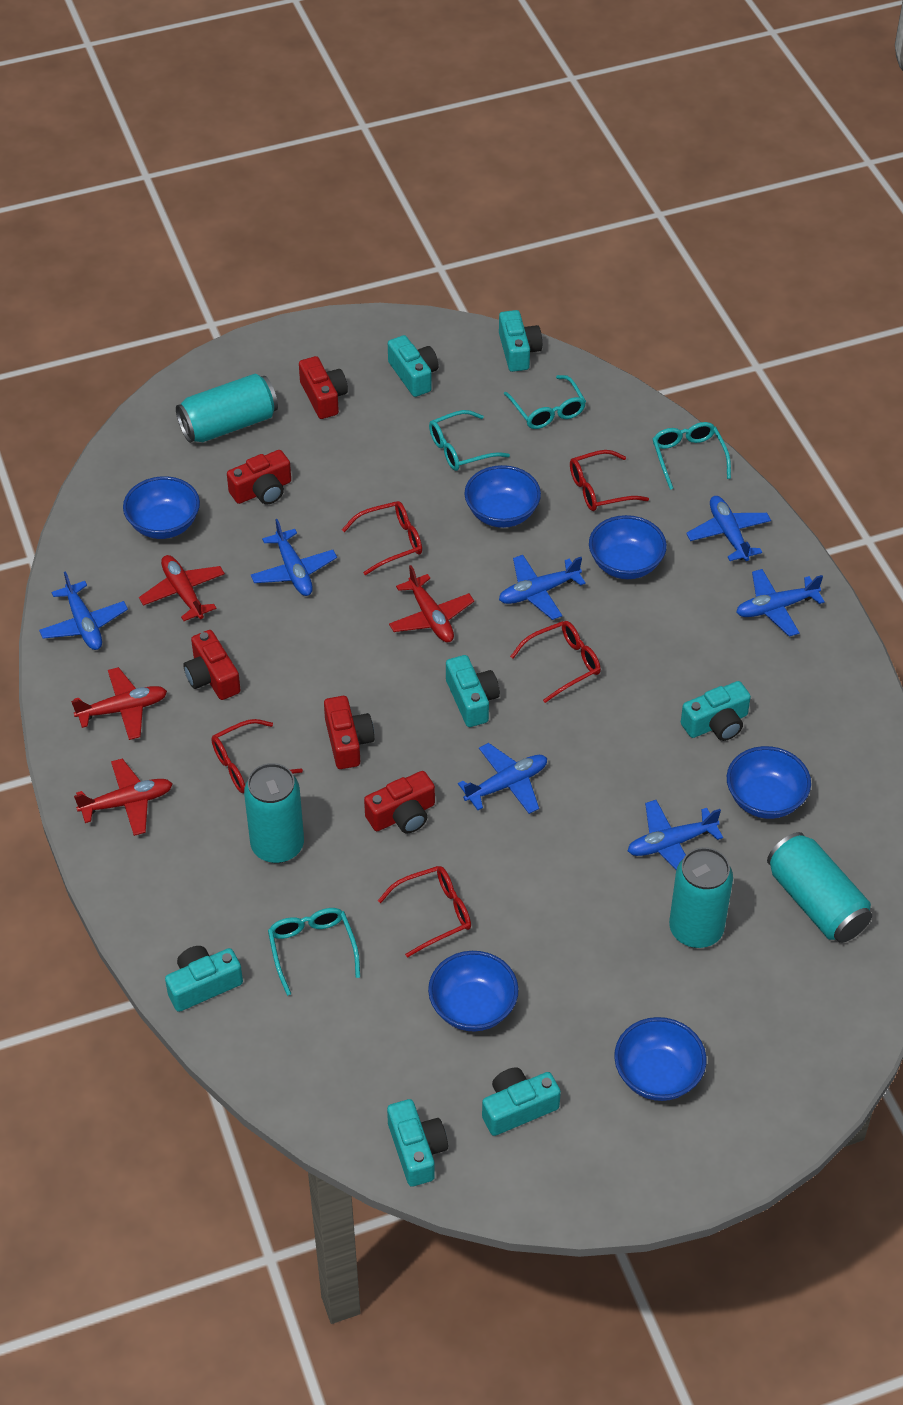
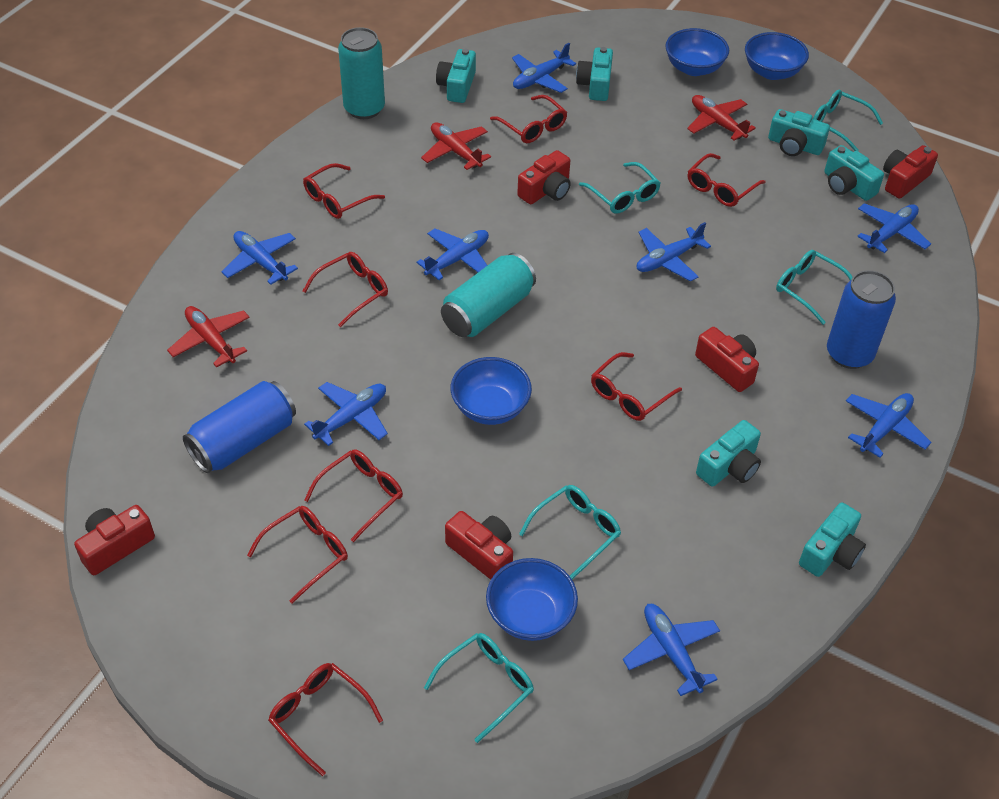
blue bowl: 6 -> 4
blue can: 0 -> 2
blue plane: 7 -> 8
red glasses: 5 -> 8
red plane: 4 -> 3
turquoise camera: 7 -> 6
turquoise can: 4 -> 2
turquoise glasses: 4 -> 5

